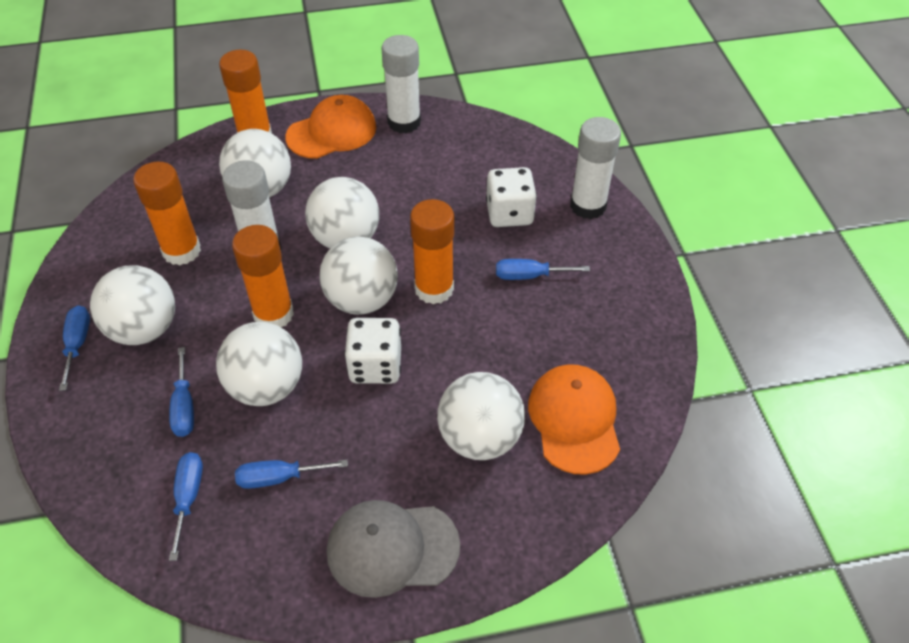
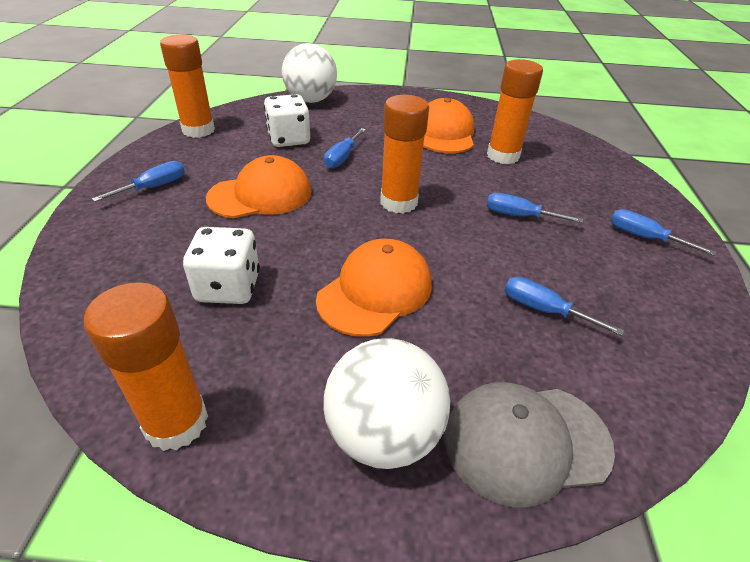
orange cap: 2 -> 3
white ball: 6 -> 2
white glue stick: 3 -> 0

